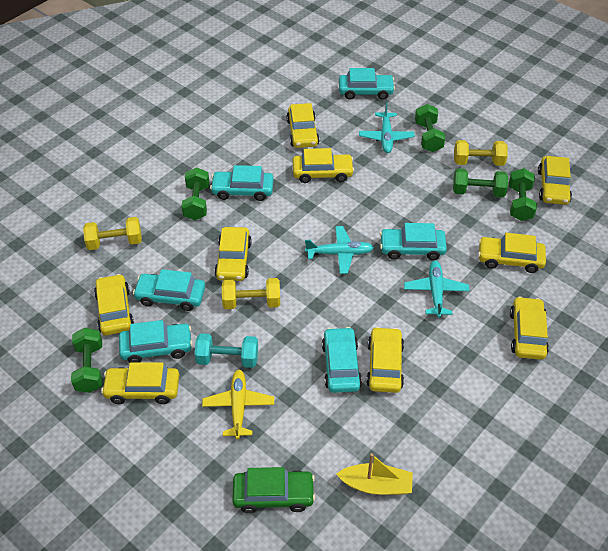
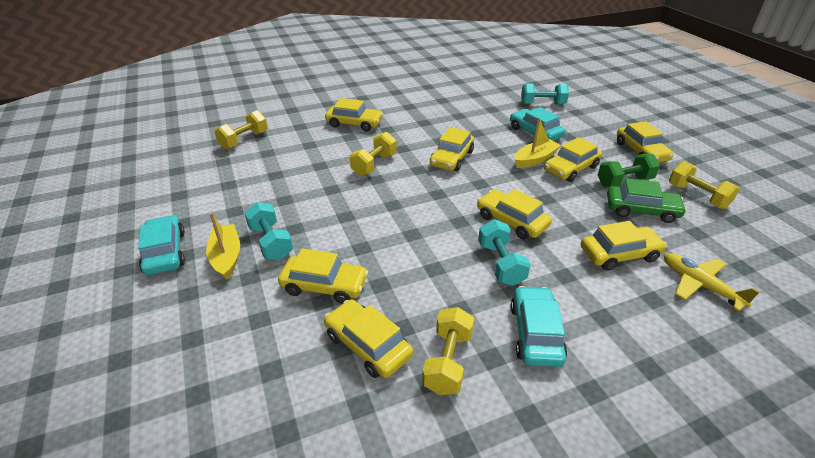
green dumbbell: 5 -> 1
turquoise car: 6 -> 3
turquoise dumbbell: 1 -> 3
turquoise plane: 3 -> 0
yellow boat: 1 -> 2
yellow car: 9 -> 8
yellow dumbbell: 3 -> 4

